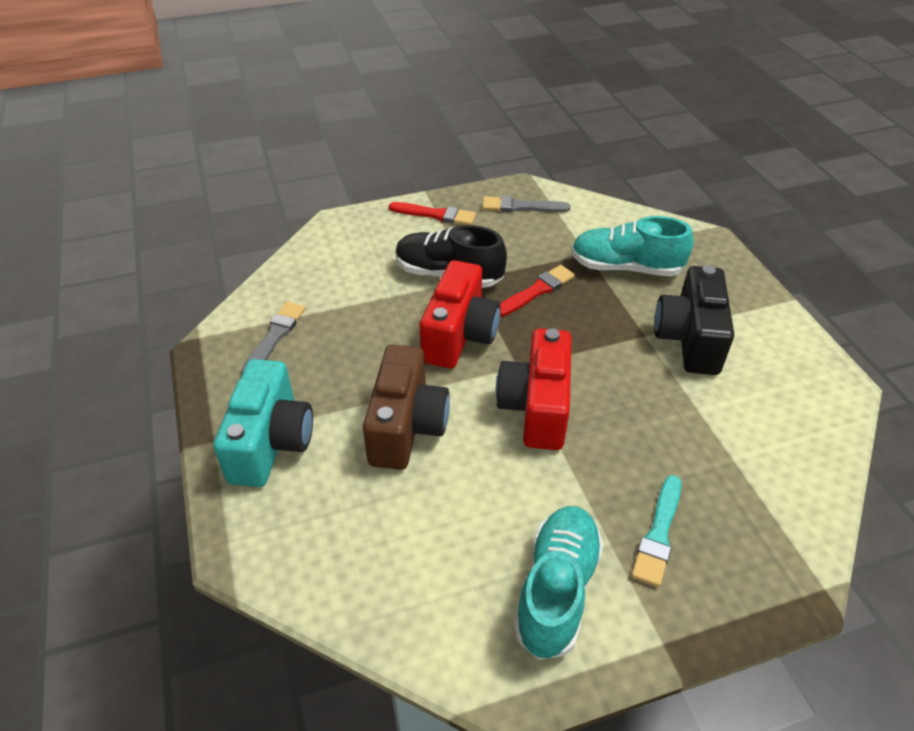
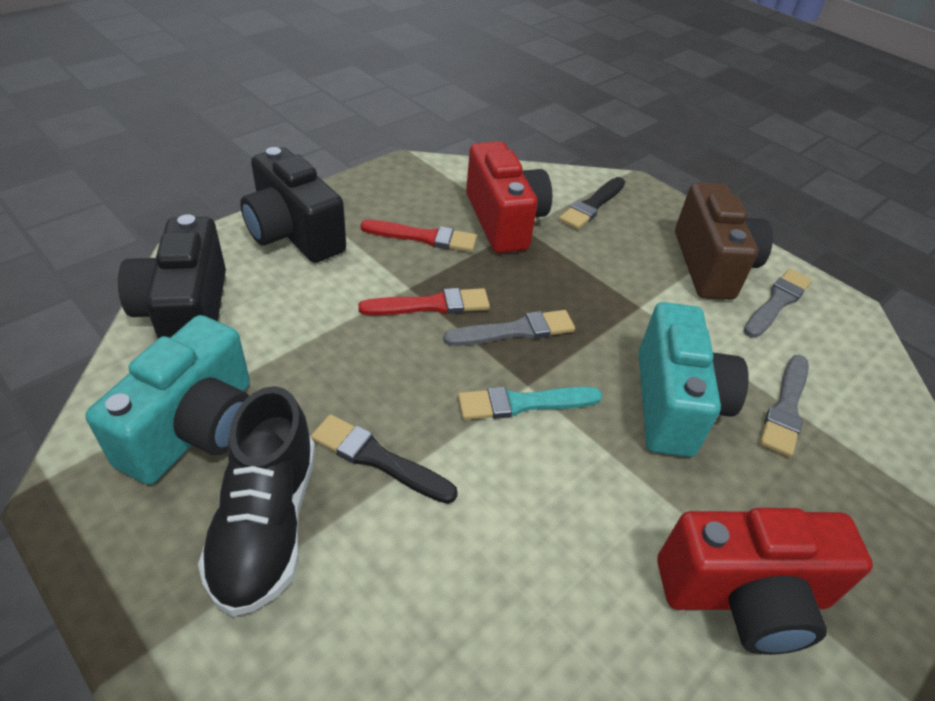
black brush: 0 -> 2
black camera: 1 -> 2
grey brush: 2 -> 3
turquoise camera: 1 -> 2
turquoise shoe: 2 -> 0

